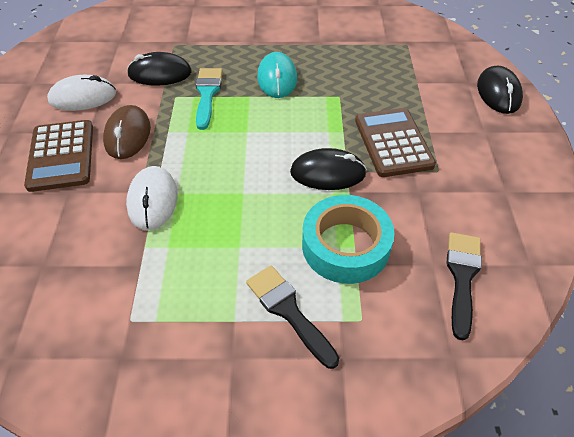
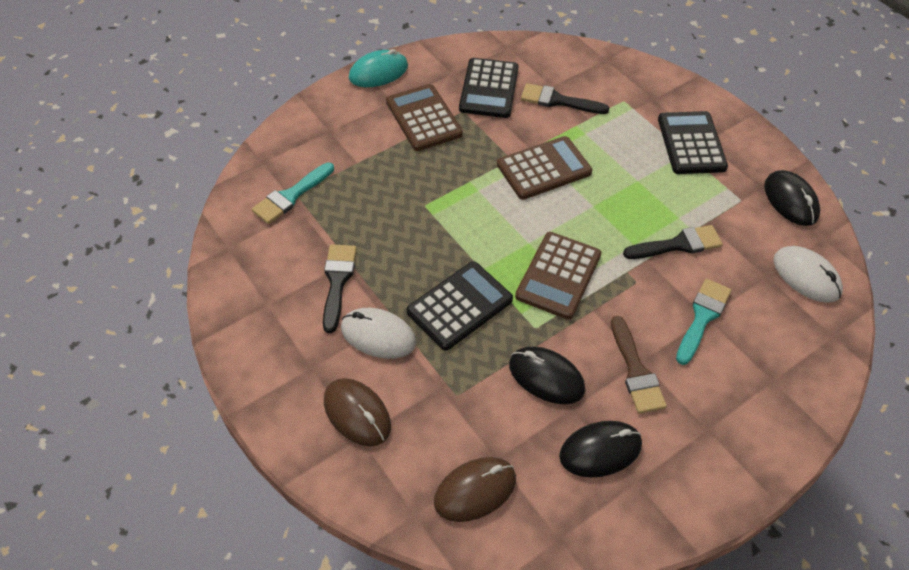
black brush: 2 -> 3
black calculator: 0 -> 3
brown brush: 0 -> 1
brown calculator: 2 -> 3
brown mouse: 1 -> 2
turquoise brush: 1 -> 2
turquoise tape: 1 -> 0

